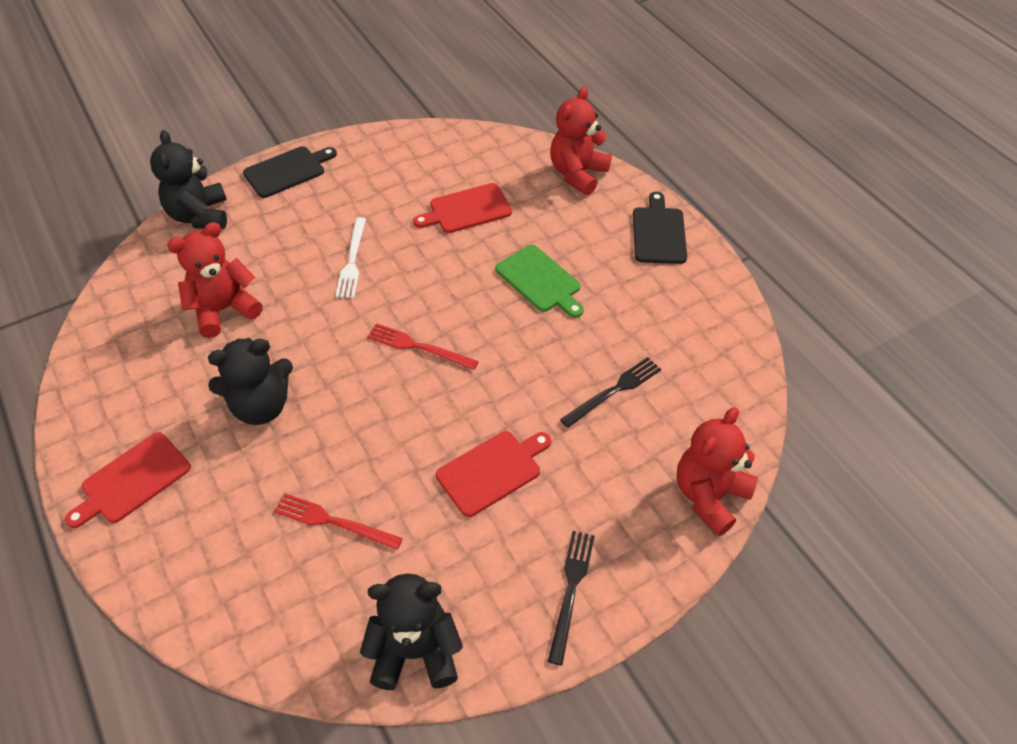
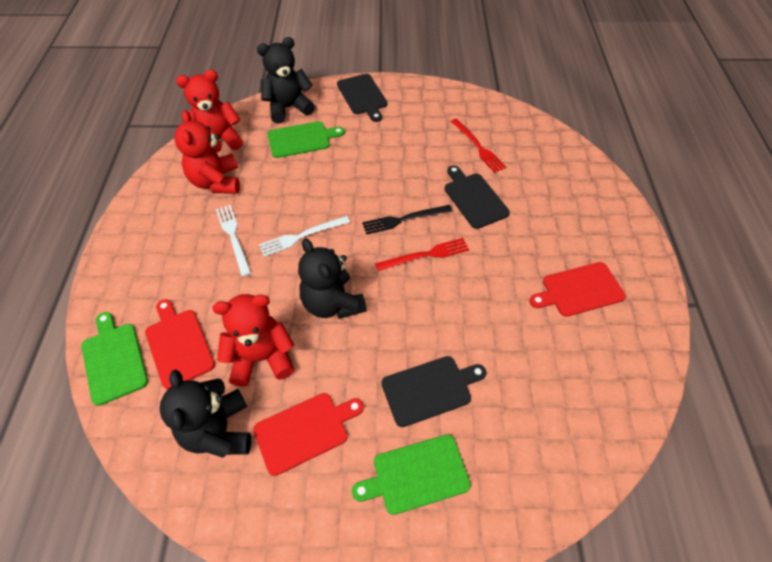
black cutting board: 2 -> 3
black fork: 2 -> 1
green cutting board: 1 -> 3
white fork: 1 -> 2

